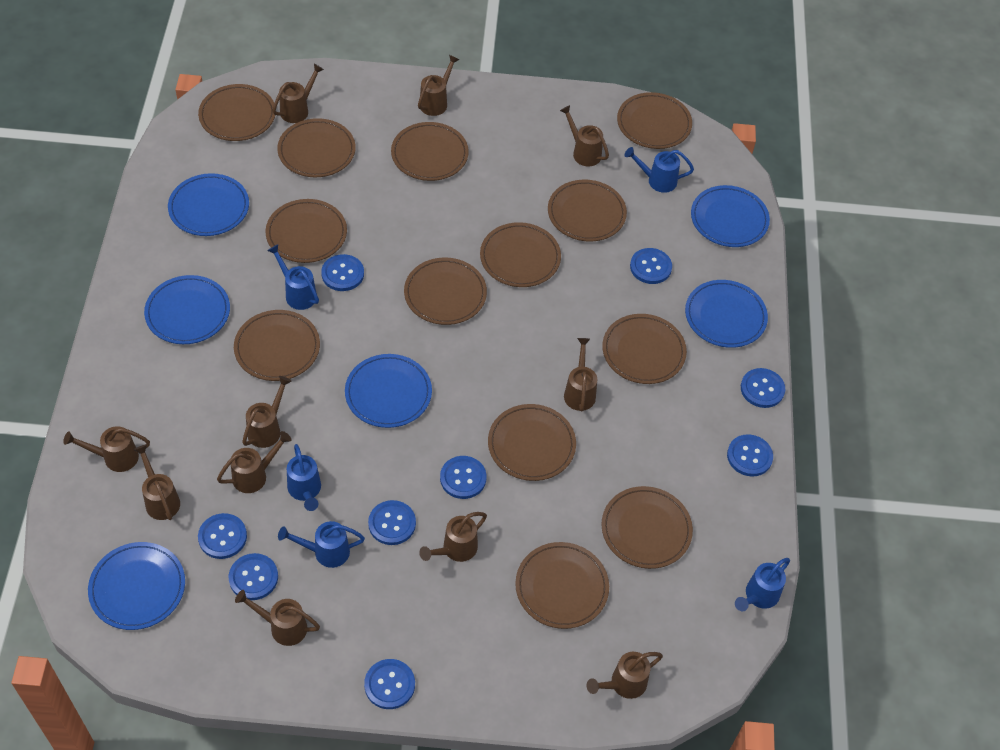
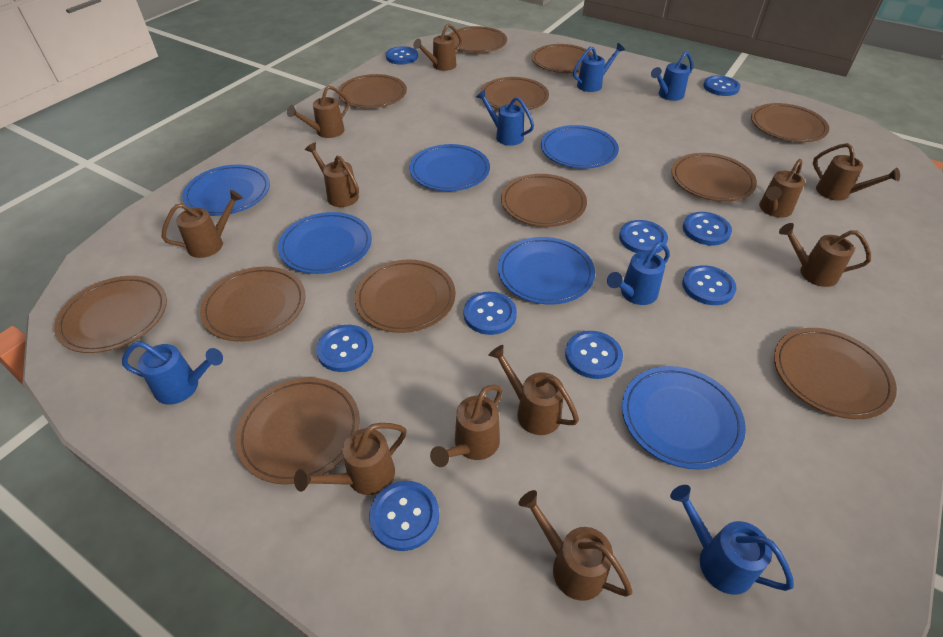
blue watering can: 5 -> 6
brown plate: 13 -> 12

